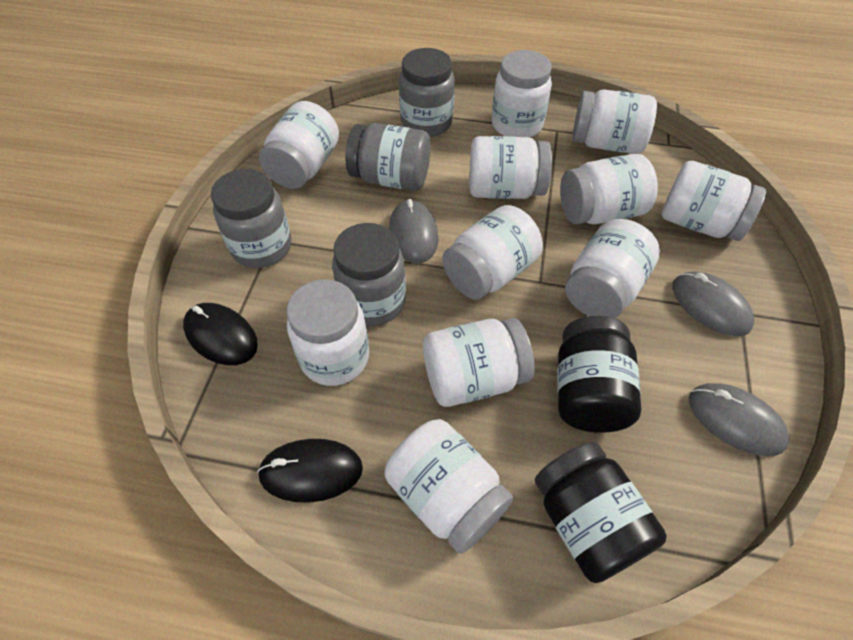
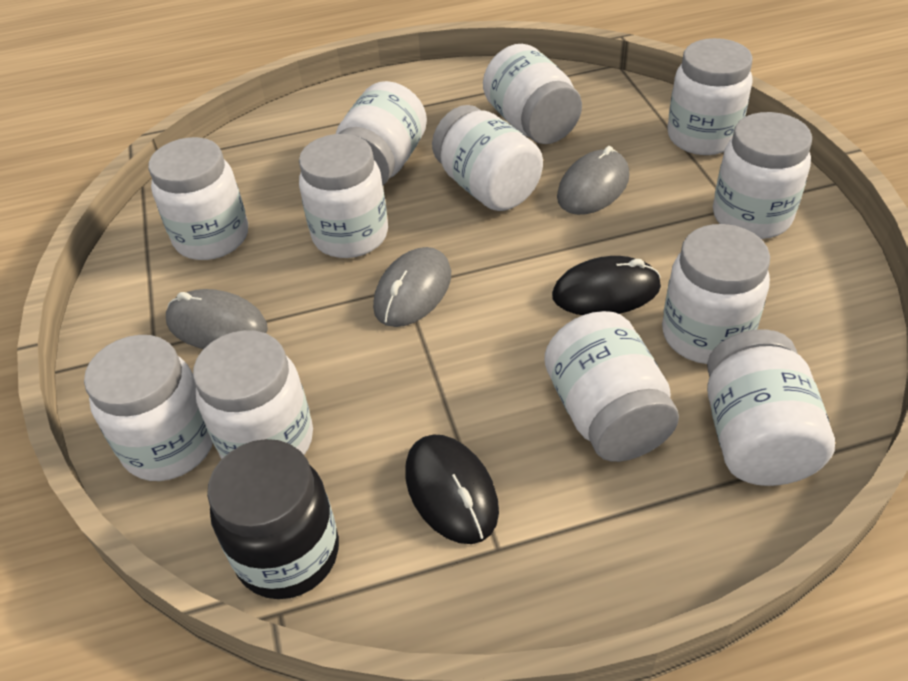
black jar: 2 -> 1
grey jar: 4 -> 0
white jar: 11 -> 12

